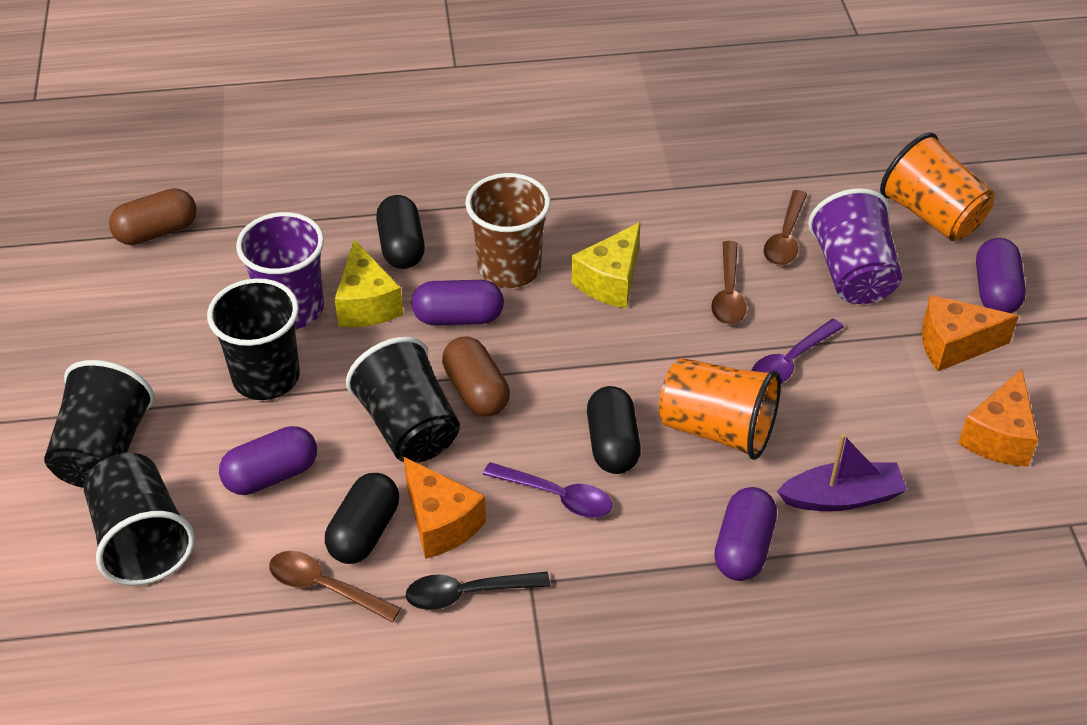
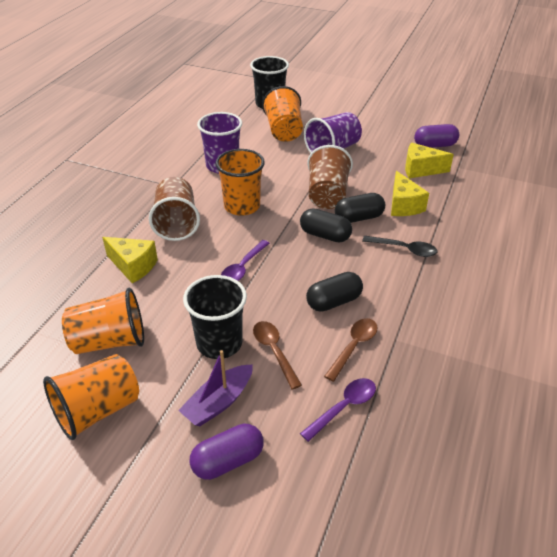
black cup: 4 -> 2
brown capsule: 2 -> 0
brown cup: 1 -> 2
brown spoon: 3 -> 2
orange cheese: 3 -> 0
orange cup: 2 -> 4
purple capsule: 4 -> 2
yellow cheese: 2 -> 3

